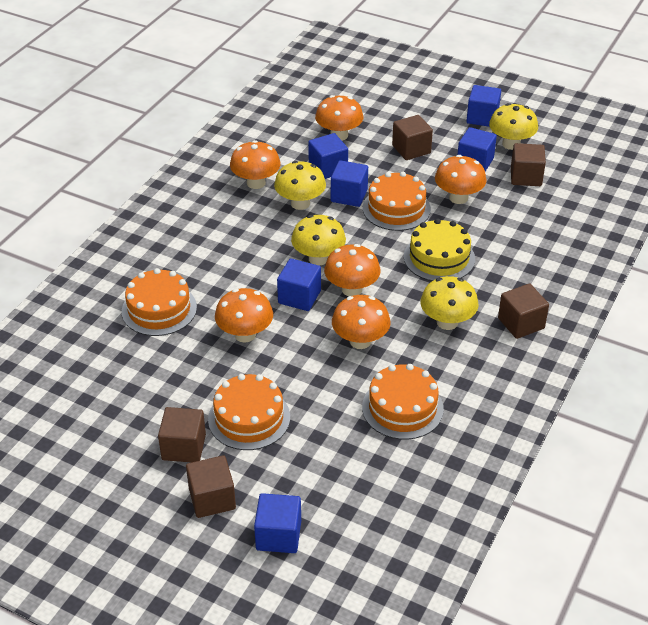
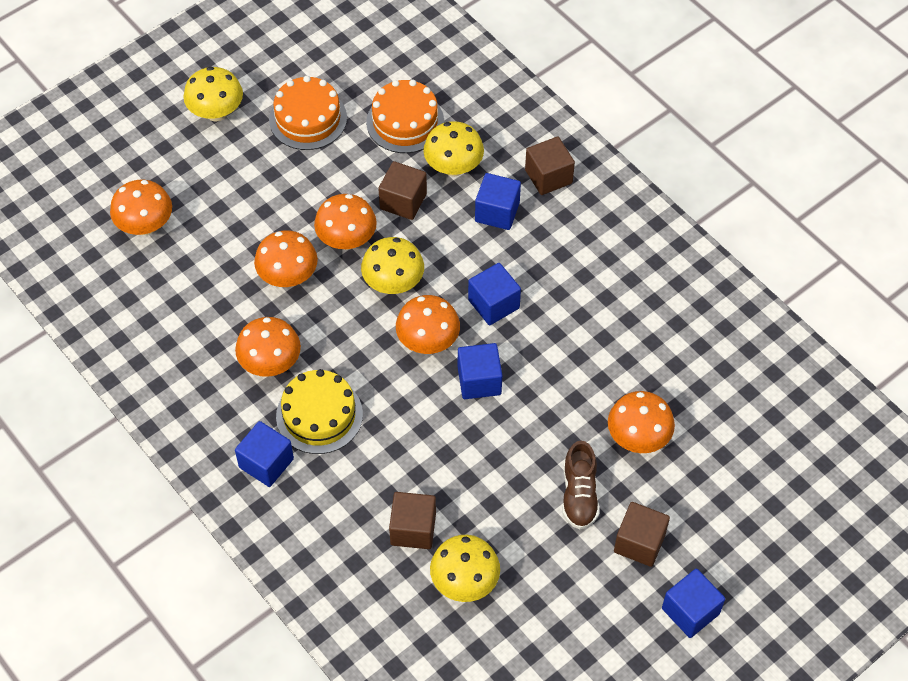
blue cube: 6 -> 5
brown cube: 5 -> 4
brown shoe: 0 -> 1
orange cake: 4 -> 2

